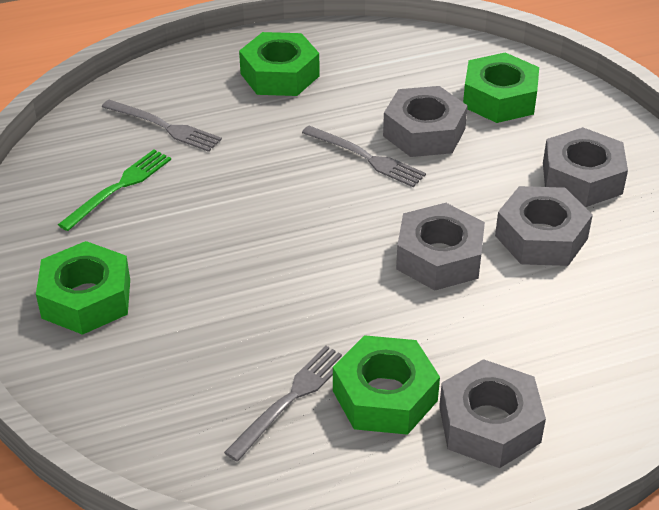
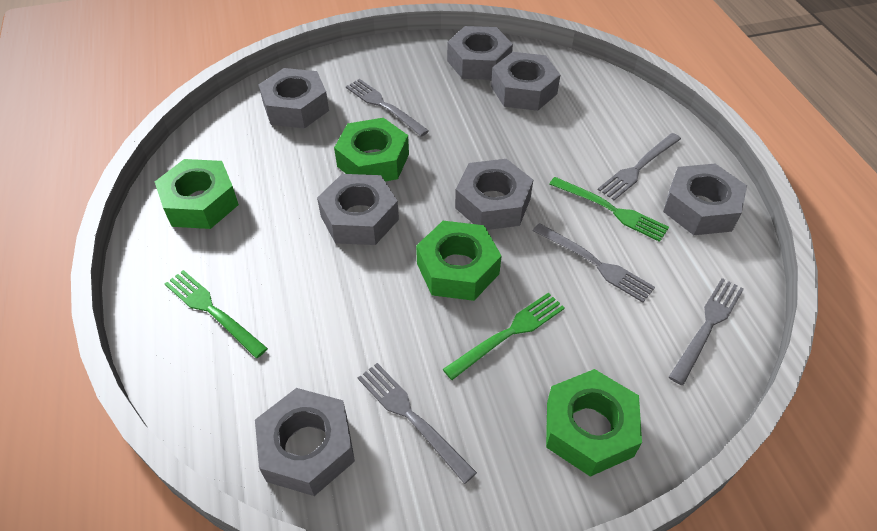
green fork: 1 -> 3
grey fork: 3 -> 5
grey nut: 5 -> 7

